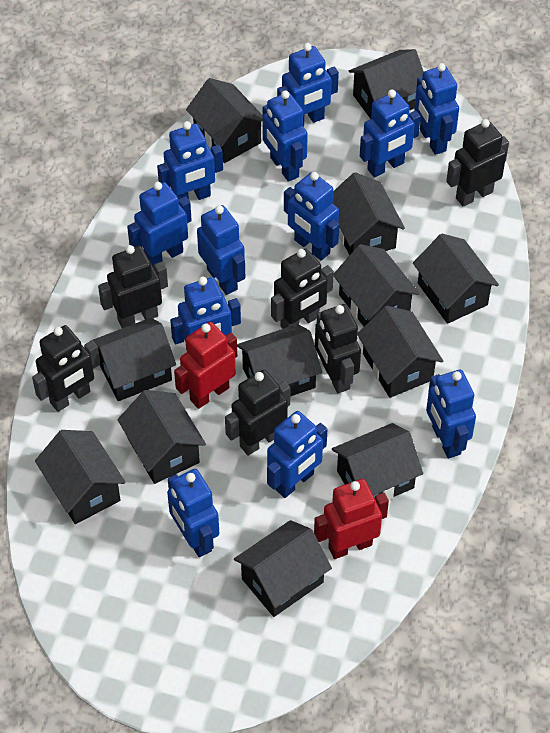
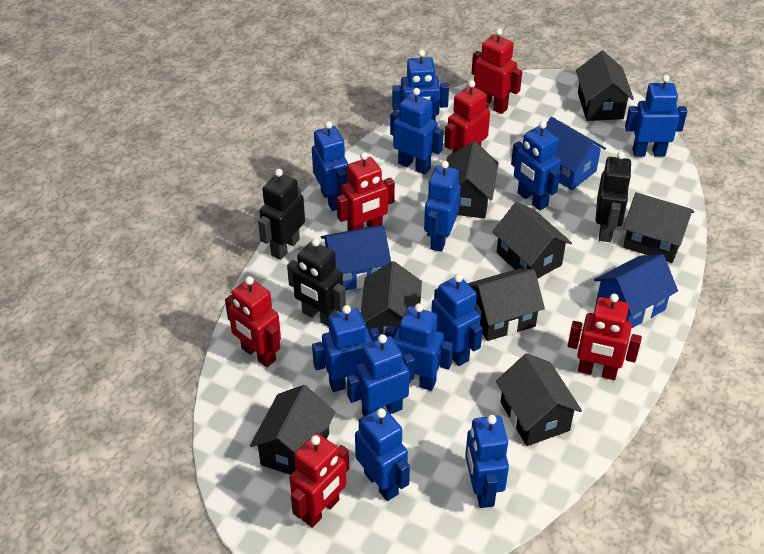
black house: 12 -> 8
black robot: 6 -> 3
blue house: 0 -> 3
red robot: 2 -> 6

